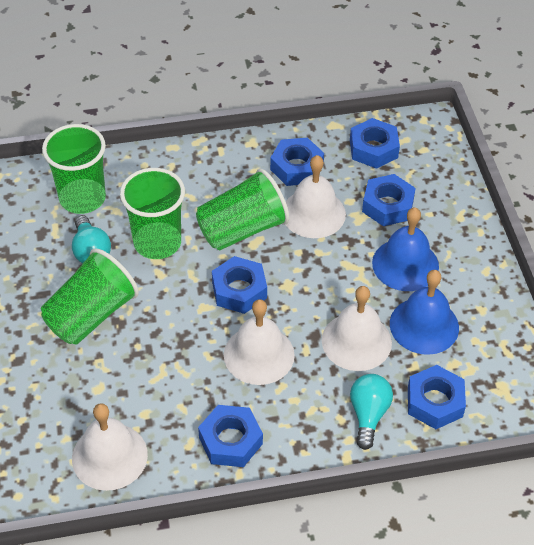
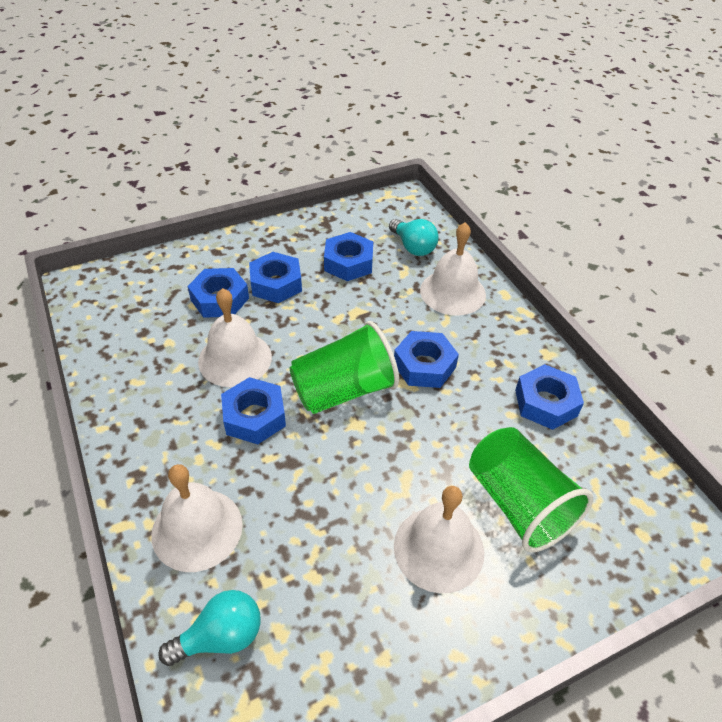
blue bell: 2 -> 0
green cup: 4 -> 2

